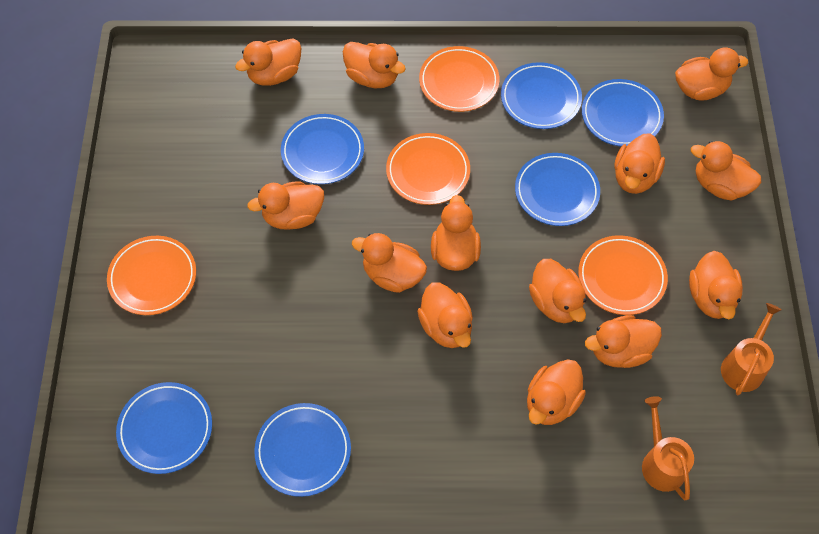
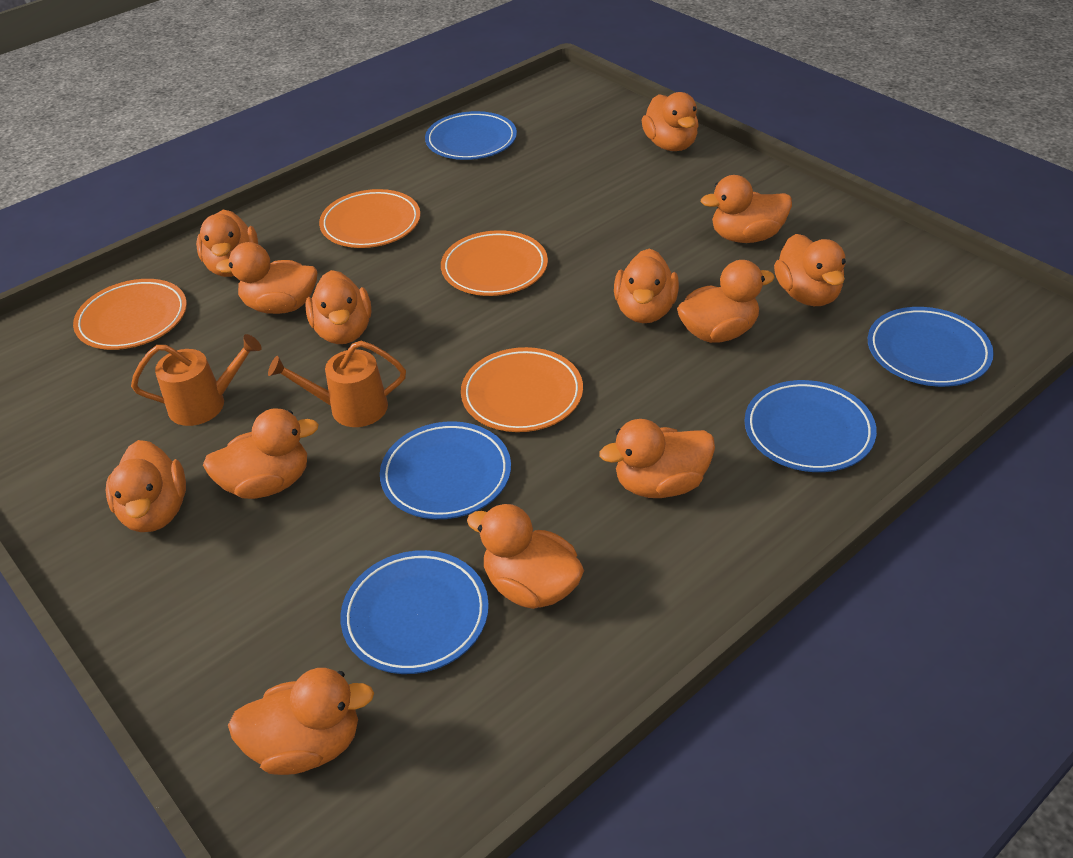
blue plate: 6 -> 5

